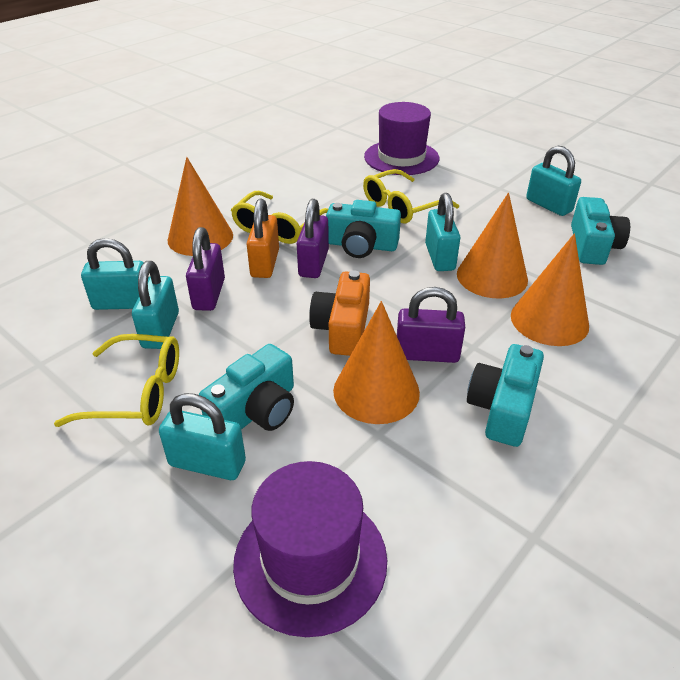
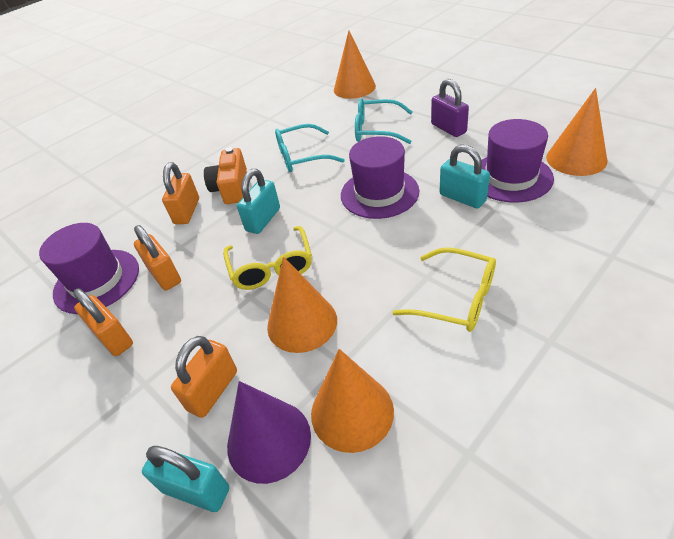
orange padlock: 1 -> 4
purple cone: 0 -> 1
purple hat: 2 -> 3
purple padlock: 3 -> 1
turquoise camera: 4 -> 0
turquoise glasses: 0 -> 2
turquoise padlock: 5 -> 3
yellow glasses: 3 -> 2

